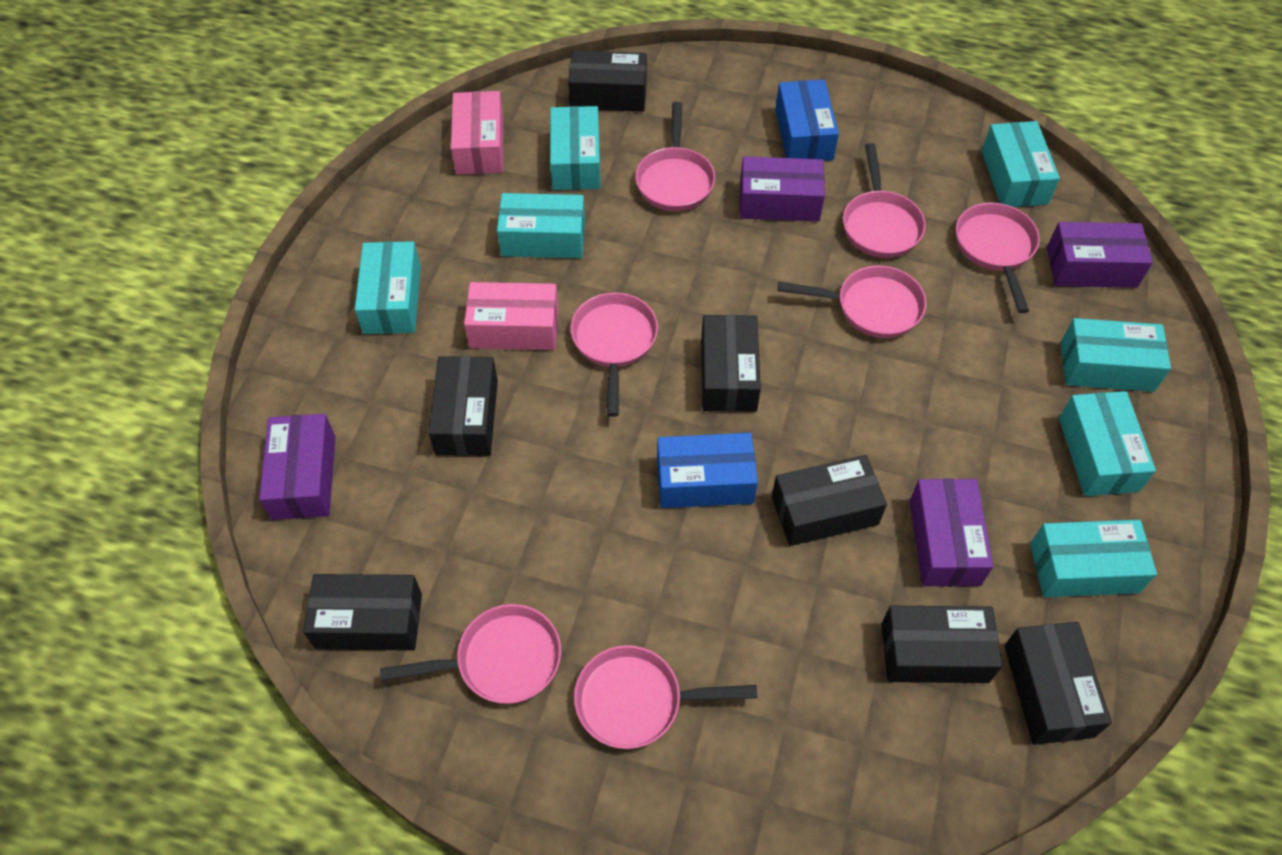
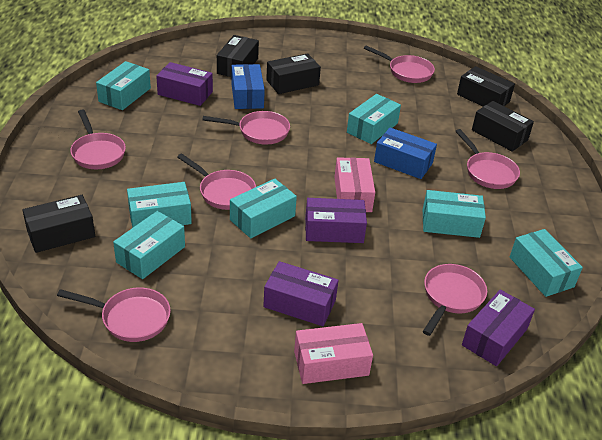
black box: 7 -> 5

